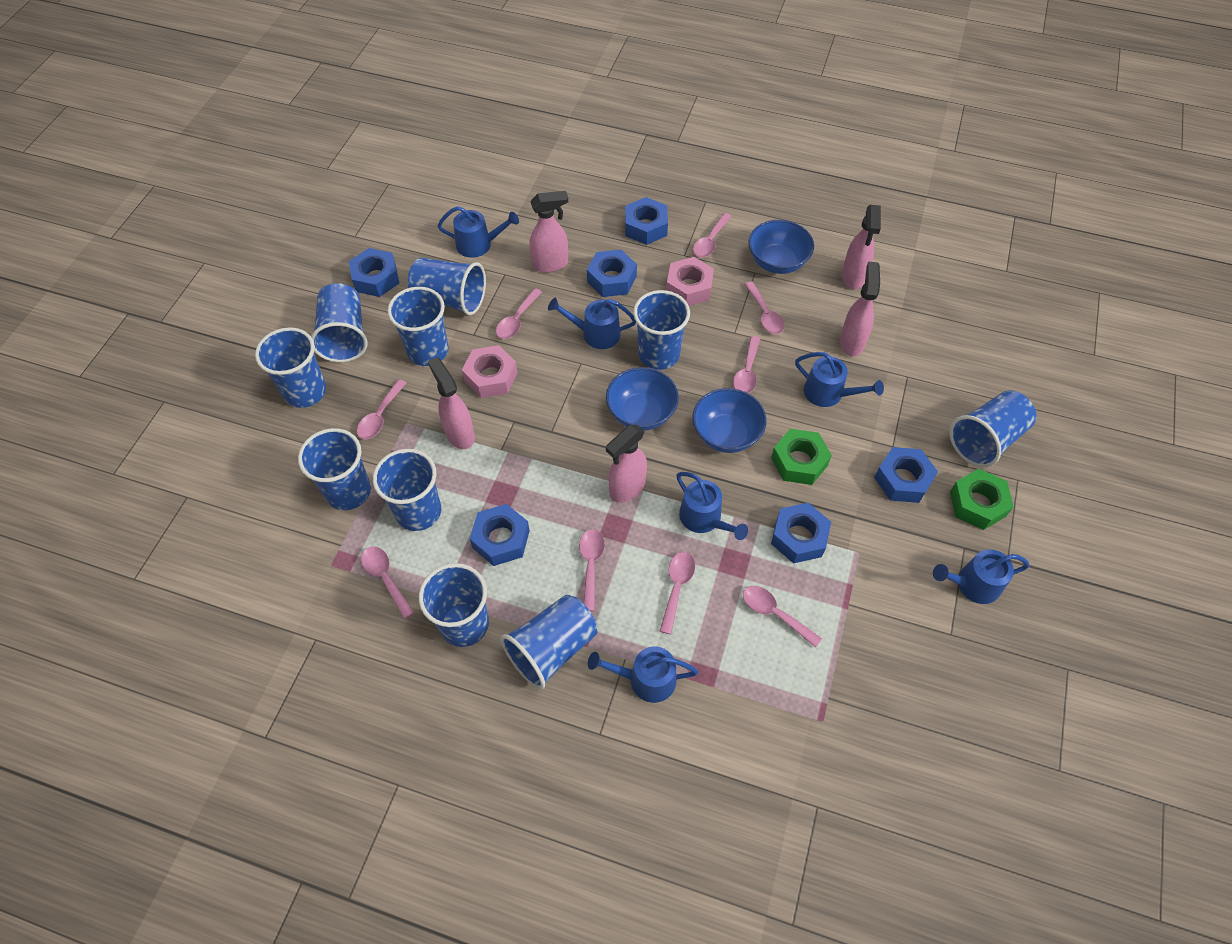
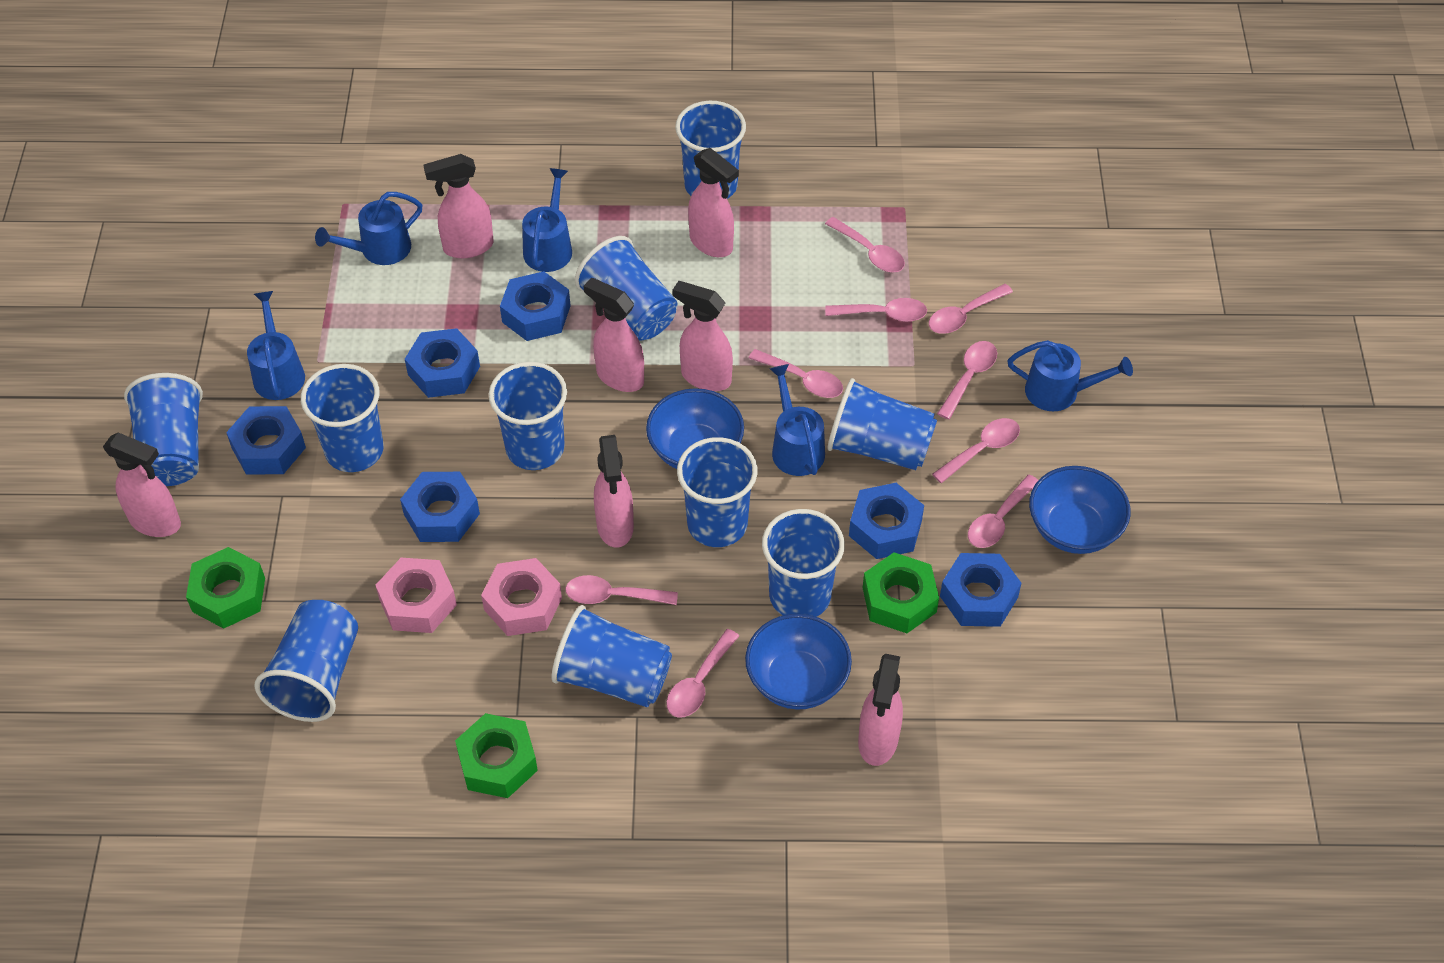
blue watering can: 6 -> 5
green nut: 2 -> 3
pink spray bottle: 5 -> 7

